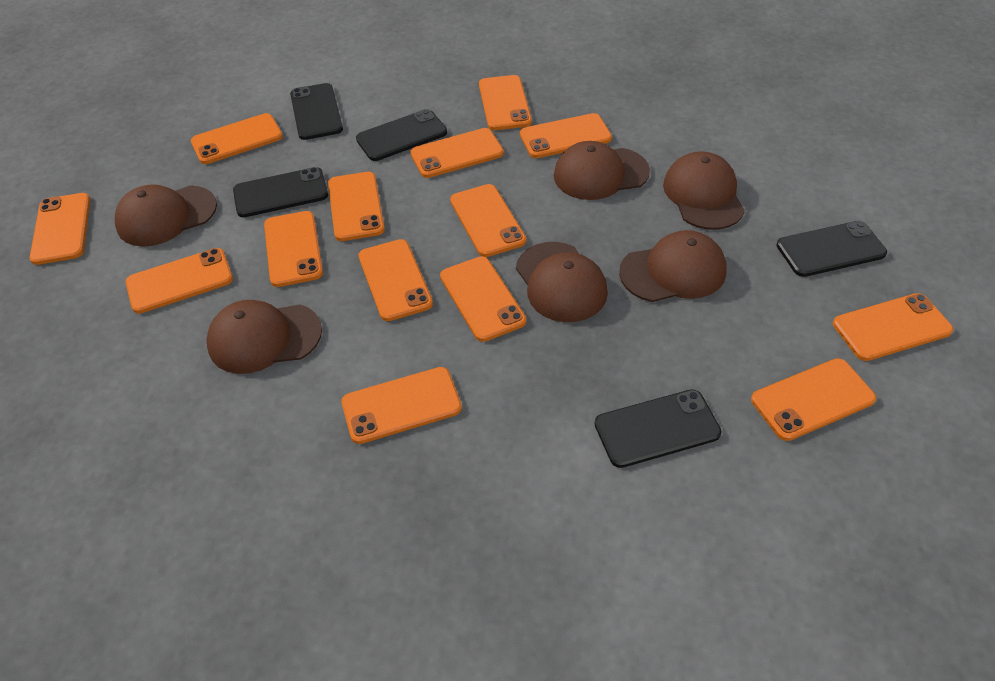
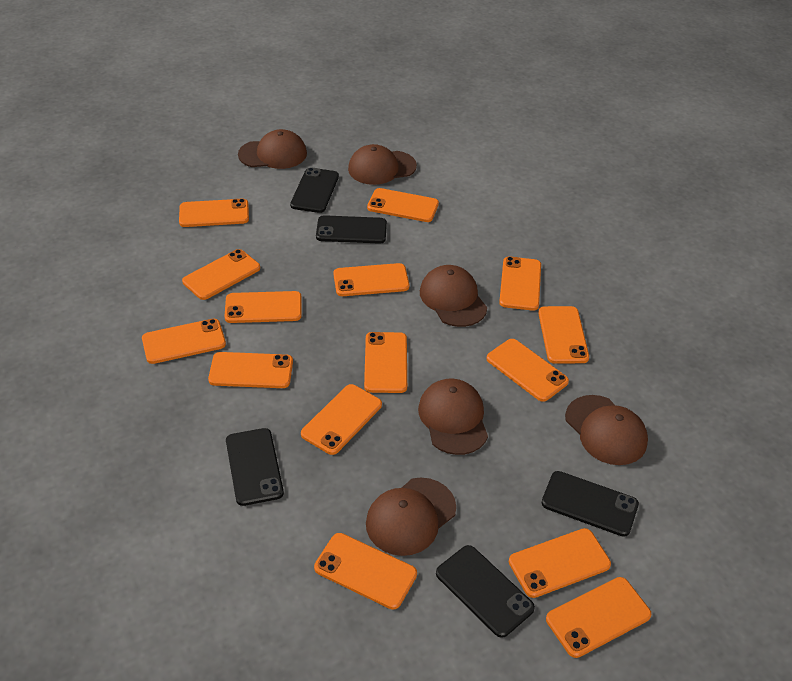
orange phone: 14 -> 15

